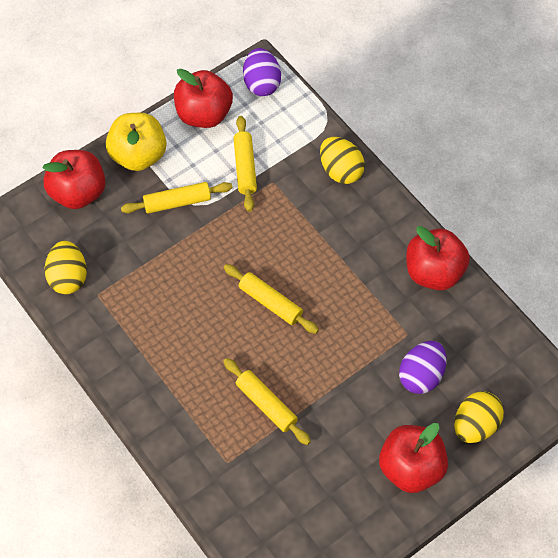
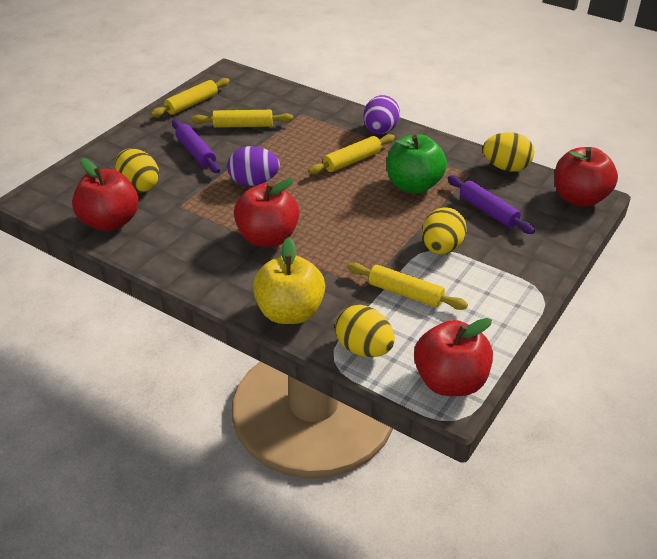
green apple: 0 -> 1
purple rolling pin: 0 -> 2
yellow egg: 3 -> 4

